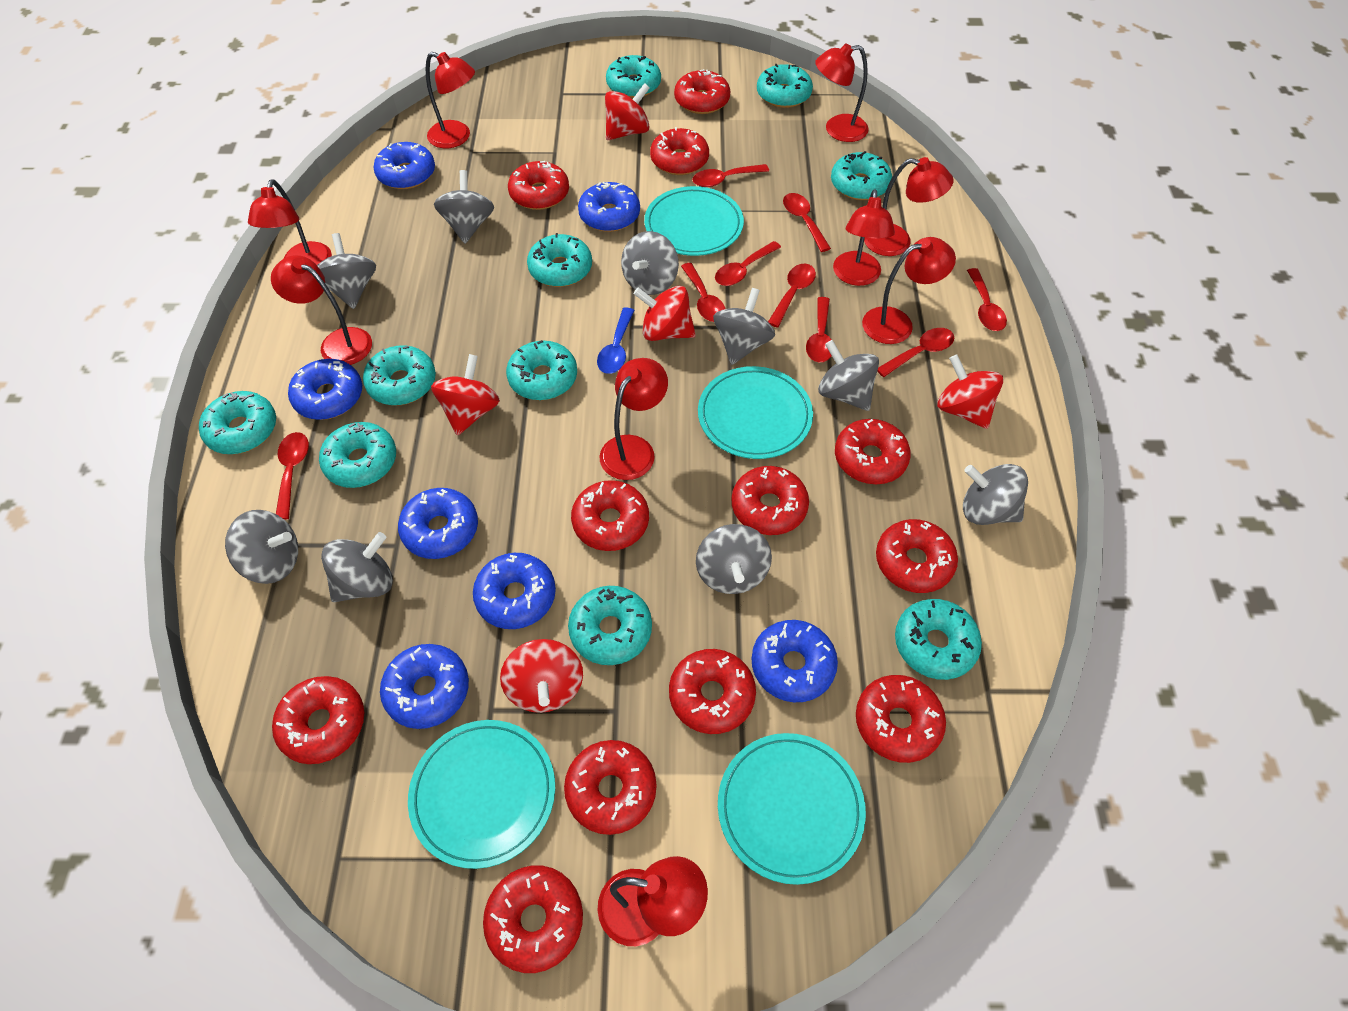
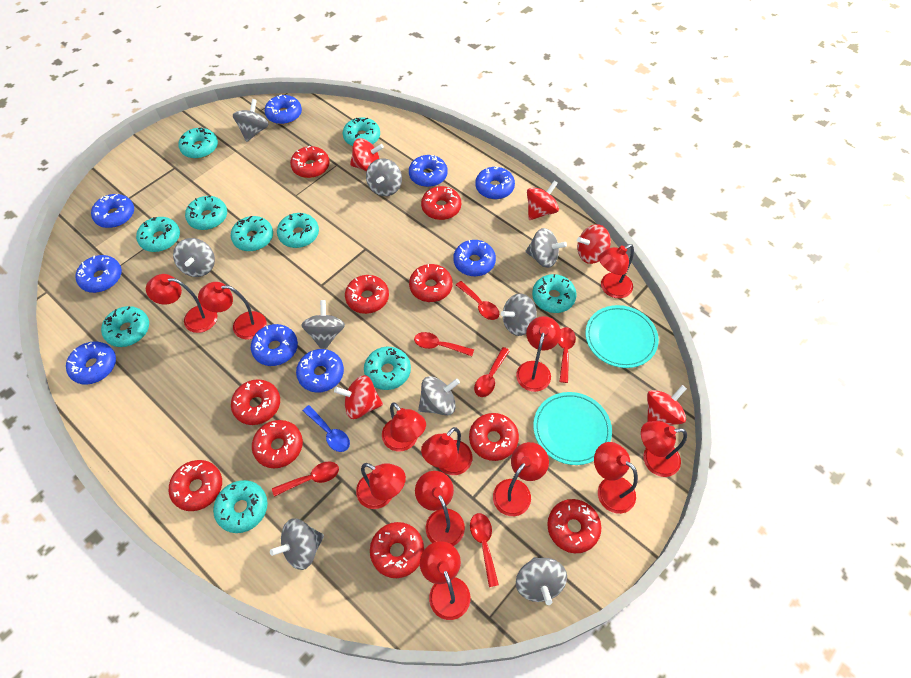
blue donut: 7 -> 9
red donut: 12 -> 10
red lamp: 9 -> 12
red spoon: 9 -> 6
turquoise plate: 4 -> 2

